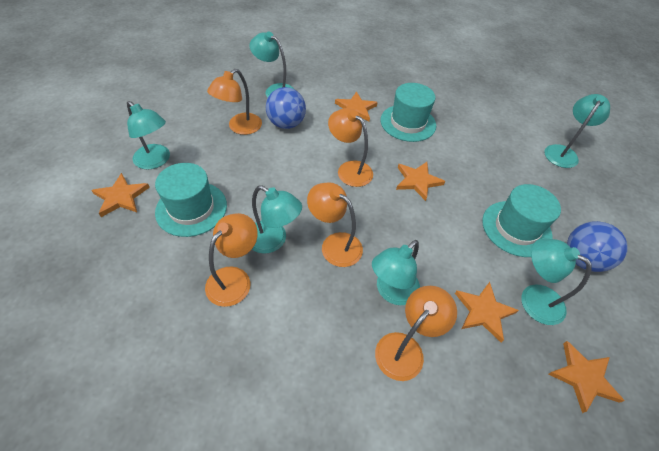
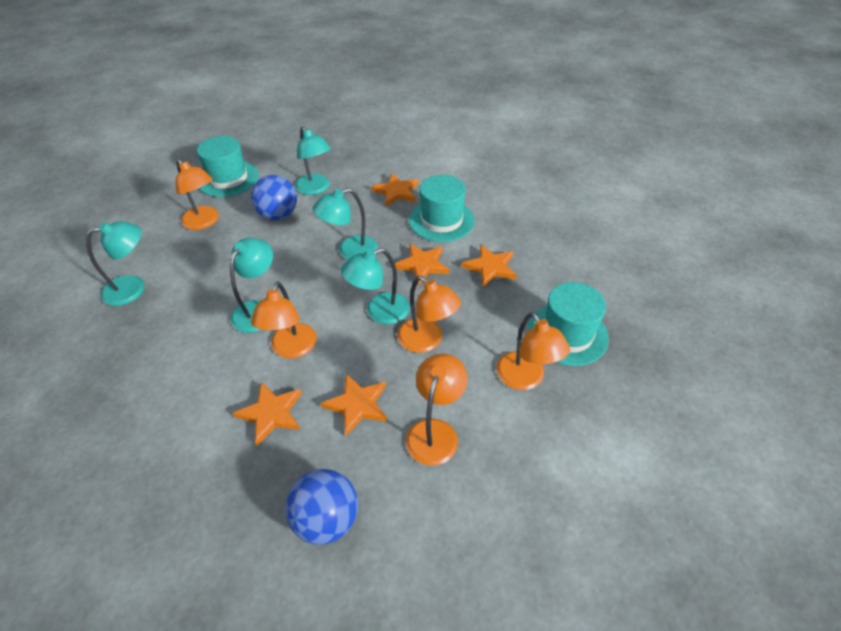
turquoise lamp: 6 -> 5

